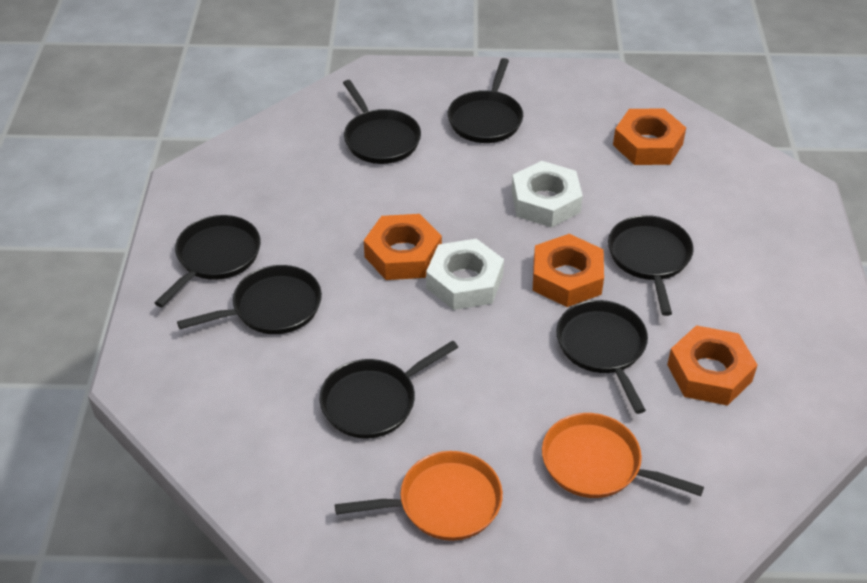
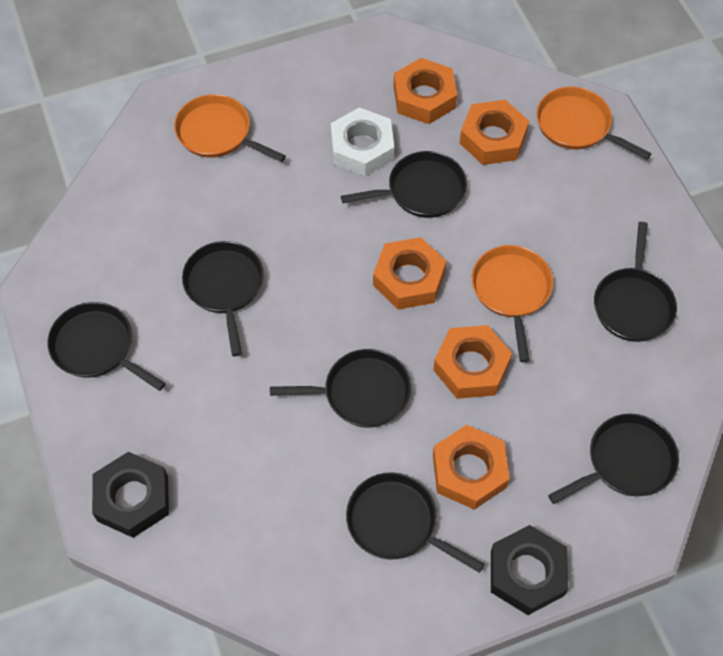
black nut: 0 -> 2
orange nut: 4 -> 5
orange pan: 2 -> 3
white nut: 2 -> 1

